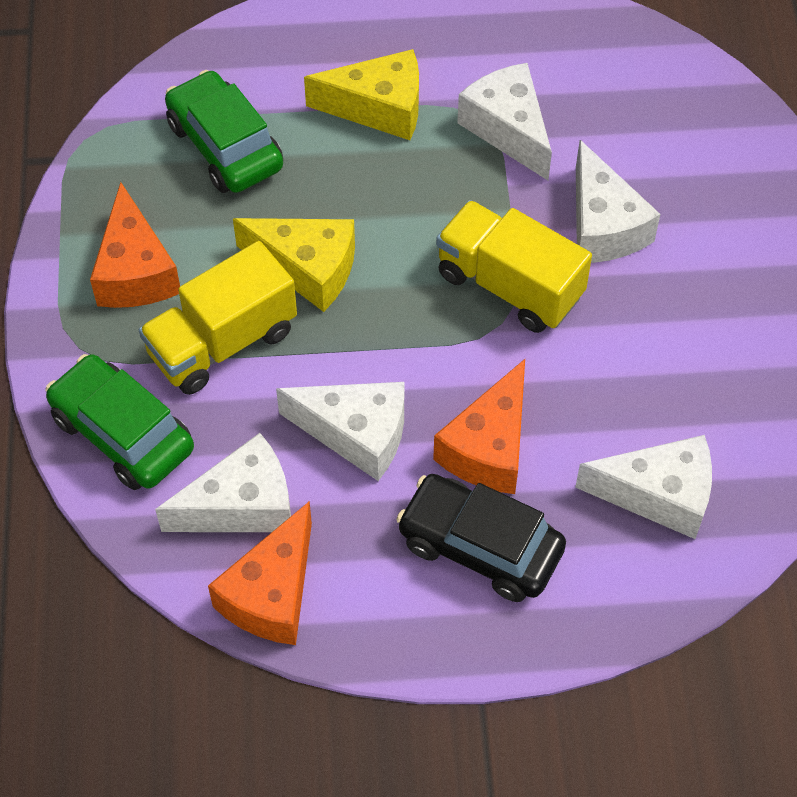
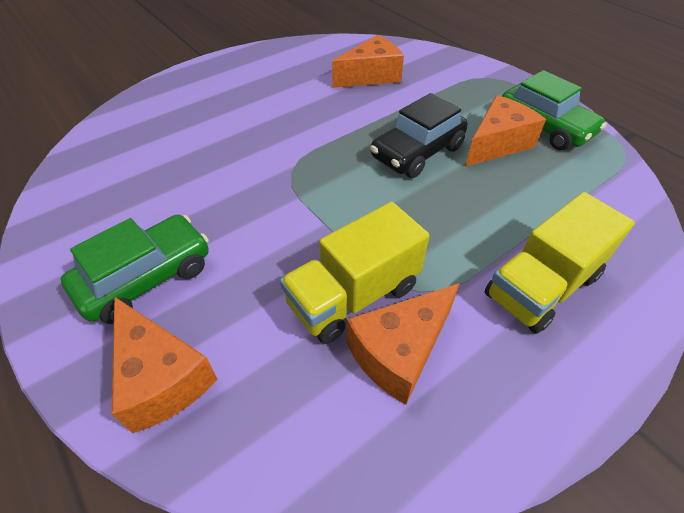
orange cheese: 3 -> 4
white cheese: 5 -> 0
yellow cheese: 2 -> 0

